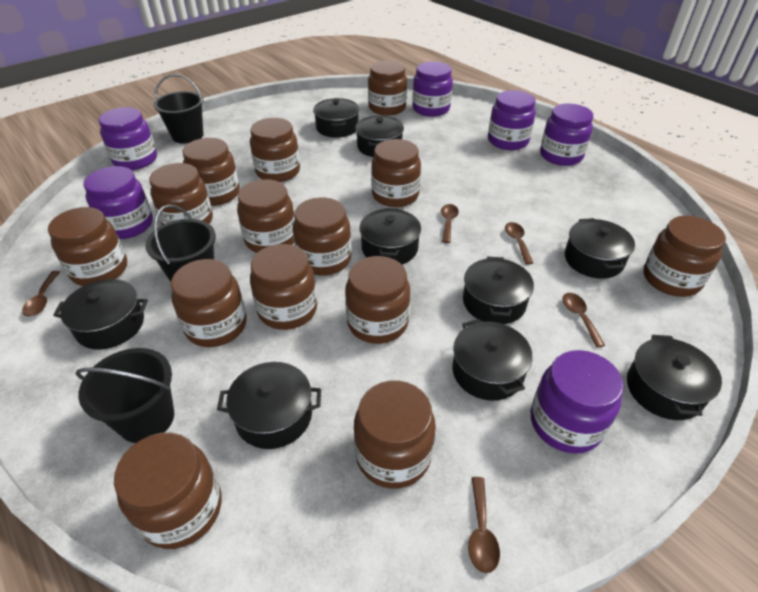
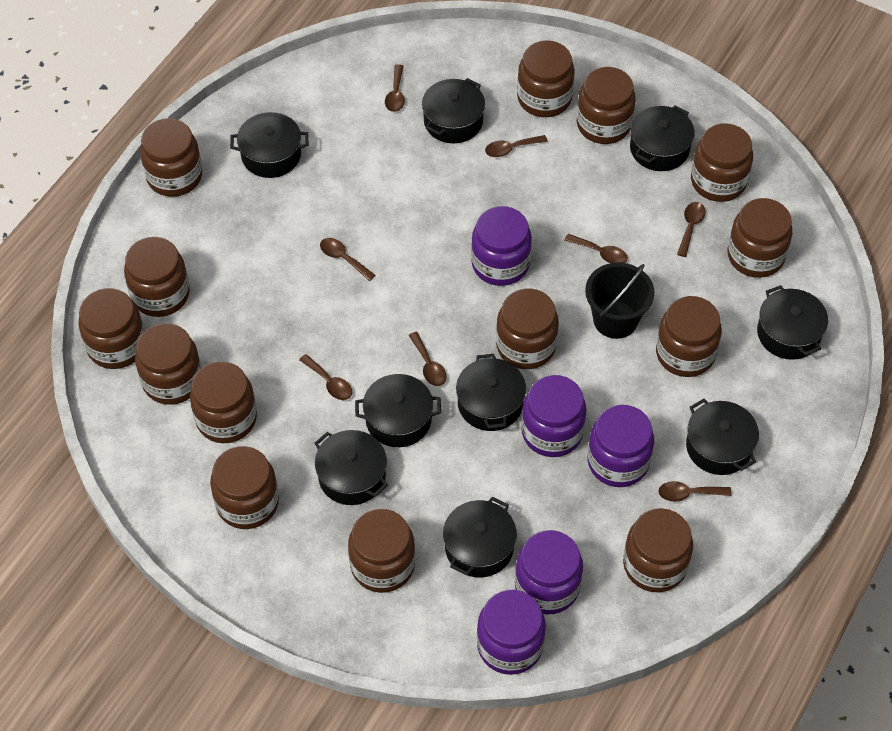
black bucket: 3 -> 1
brown spoon: 5 -> 8
purple jar: 6 -> 5

